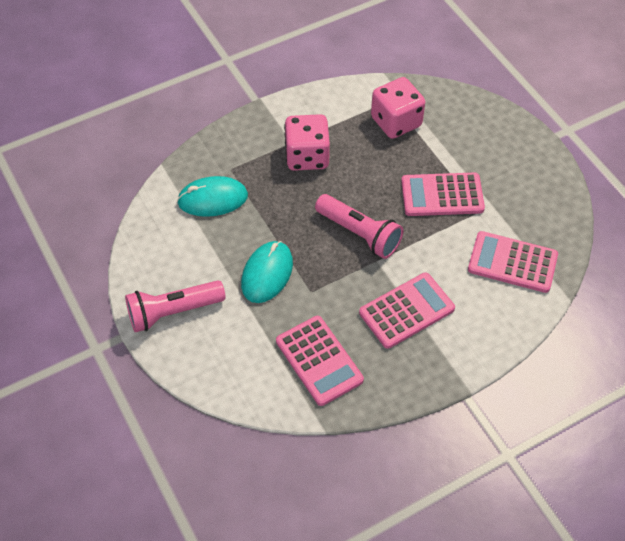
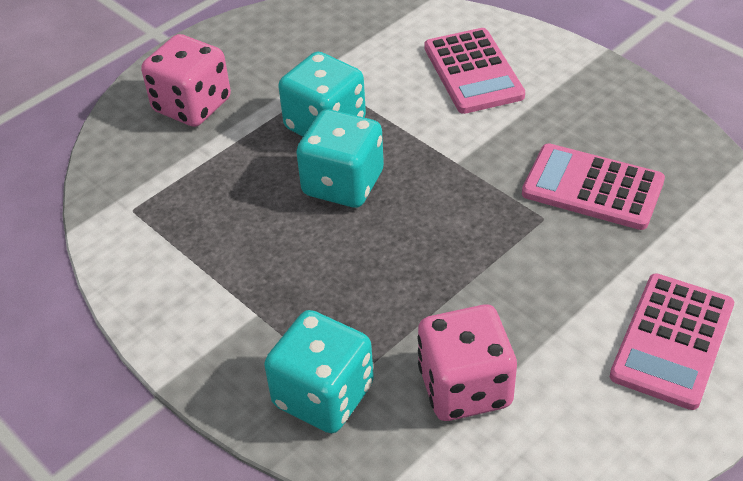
pink calculator: 4 -> 3
pink flashlight: 2 -> 0
turquoise dice: 0 -> 3
turquoise mouse: 2 -> 0

